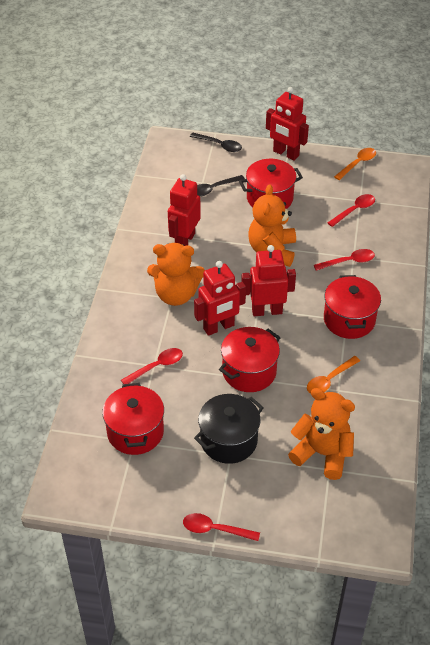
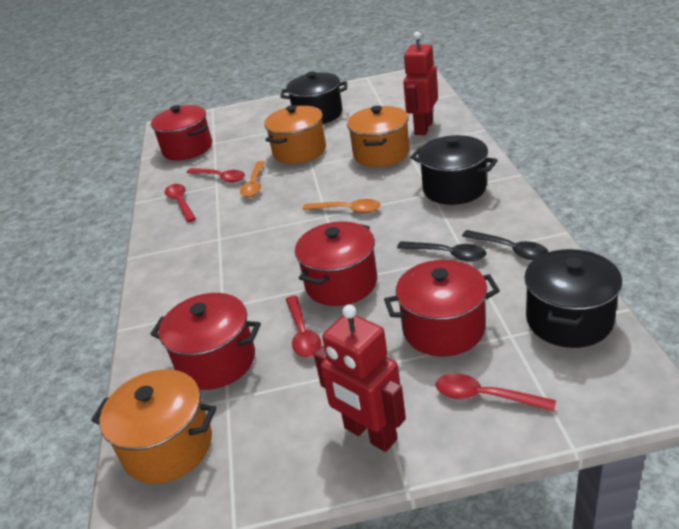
black pot: 1 -> 3
orange pot: 0 -> 3
orange teddy bear: 3 -> 0
red robot: 4 -> 2

